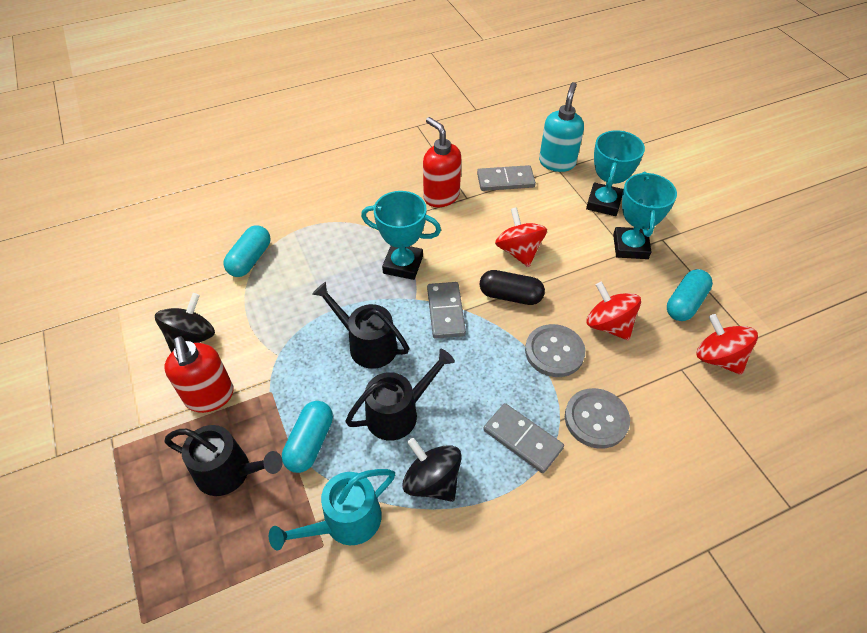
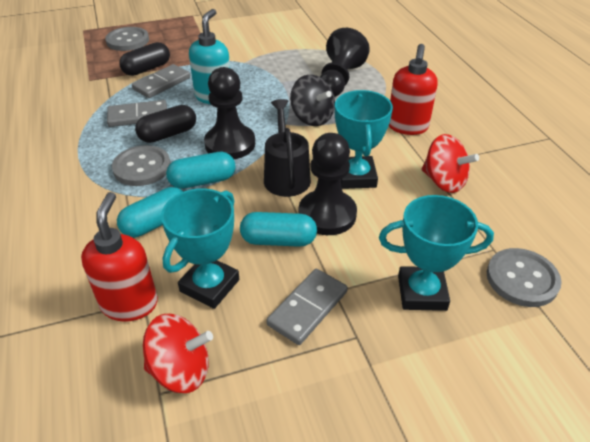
black capsule: 1 -> 2
black pawn: 0 -> 3
black spinning top: 2 -> 1
black watering can: 3 -> 1
grey button: 2 -> 3
red spinning top: 3 -> 2
turquoise watering can: 1 -> 0

